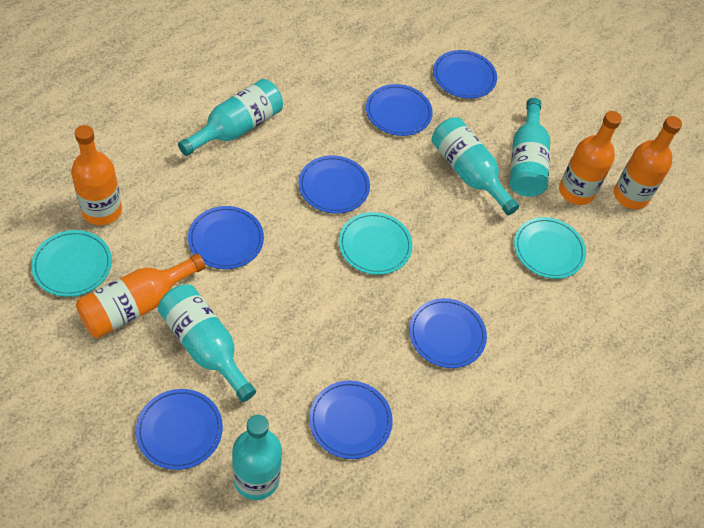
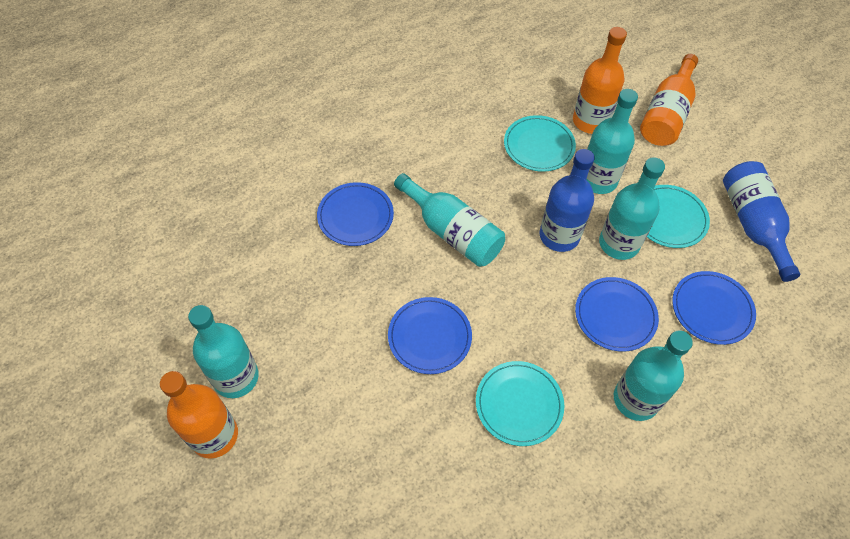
blue bottle: 0 -> 2
blue plate: 7 -> 4
orange bottle: 4 -> 3

